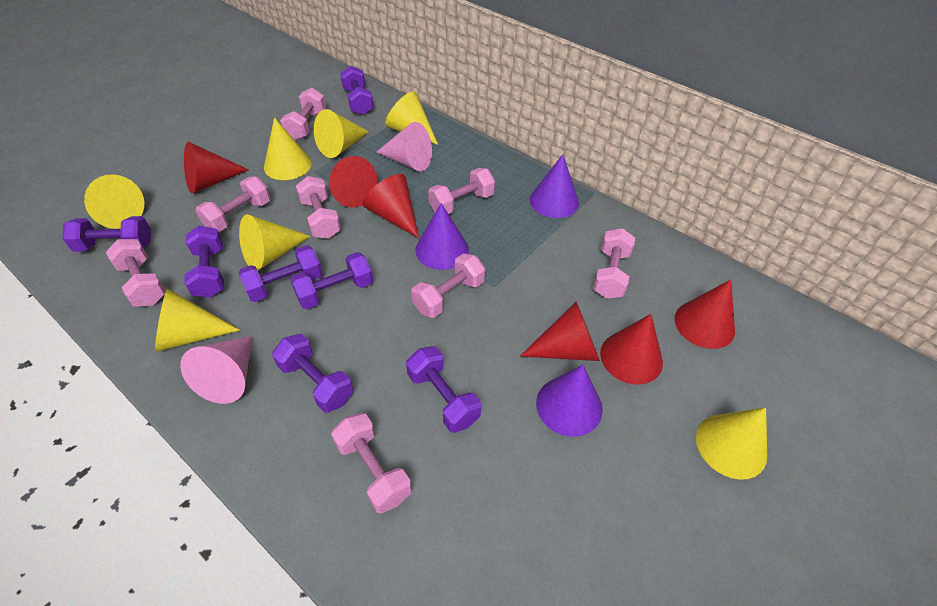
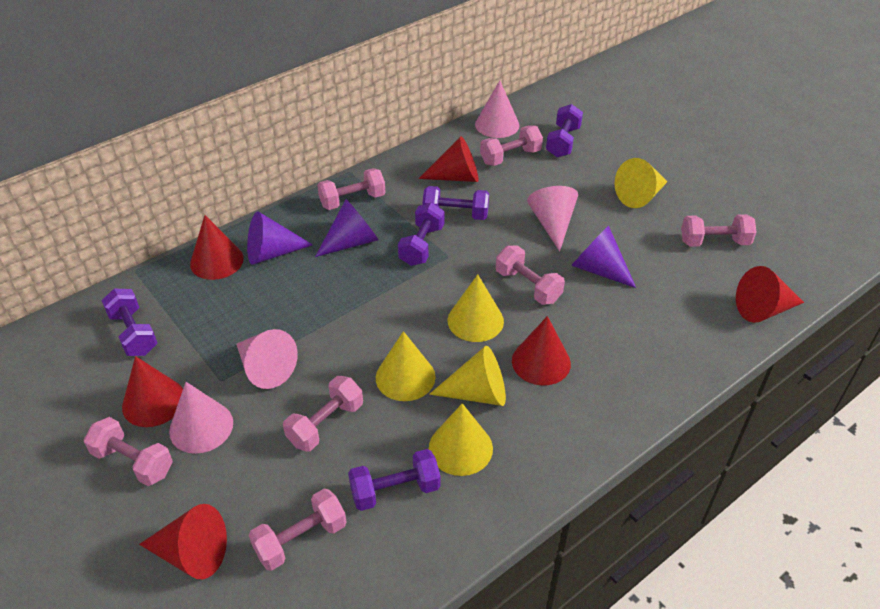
pink cone: 2 -> 4
pink dumbbell: 8 -> 7
purple dumbbell: 7 -> 5
yellow cone: 7 -> 5

